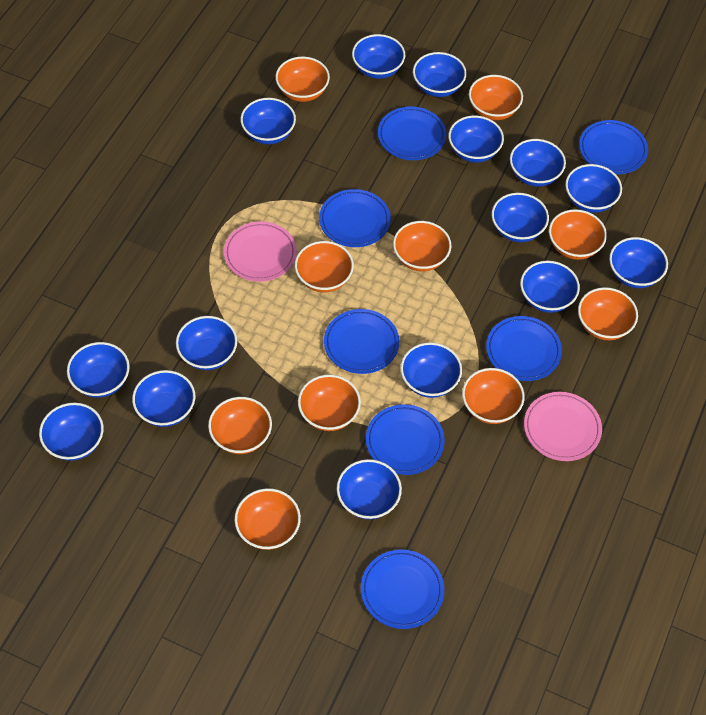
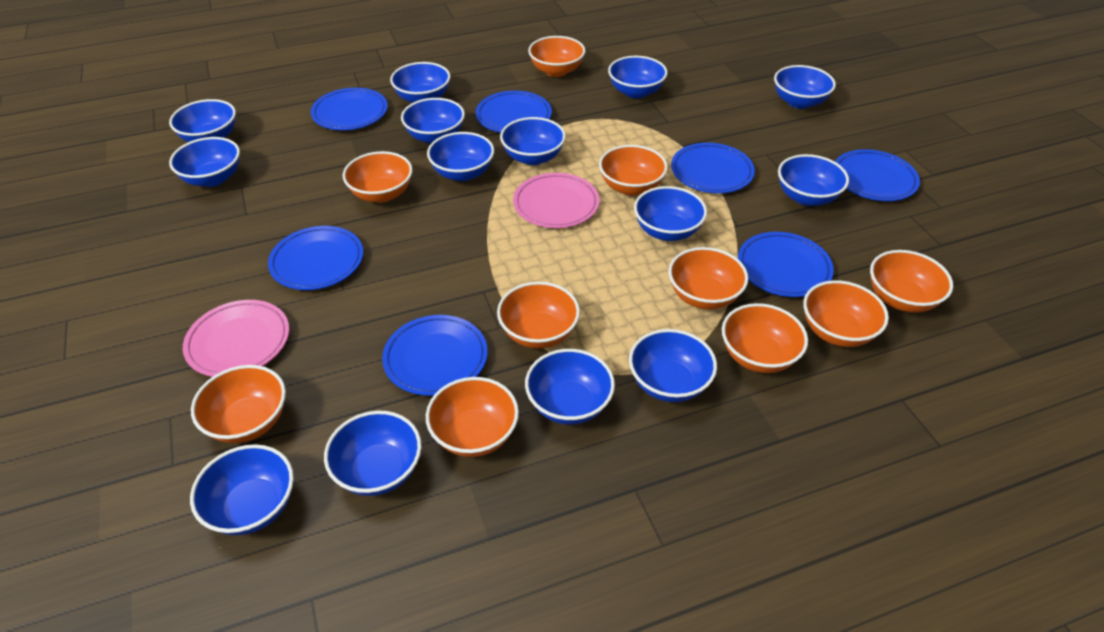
blue bowl: 15 -> 14

